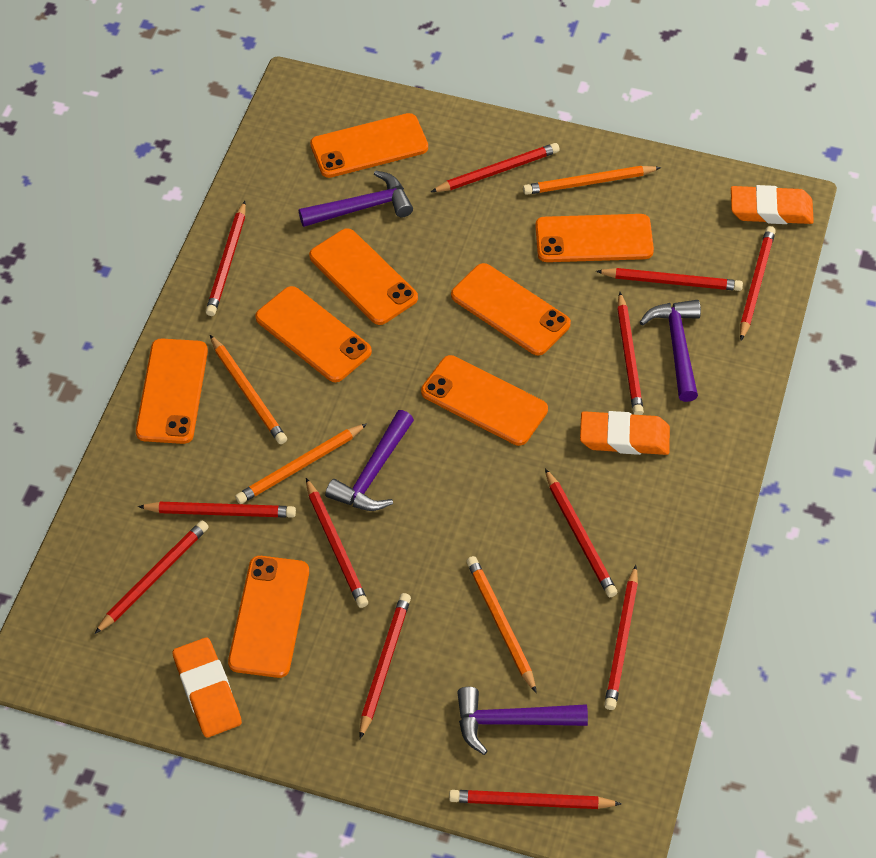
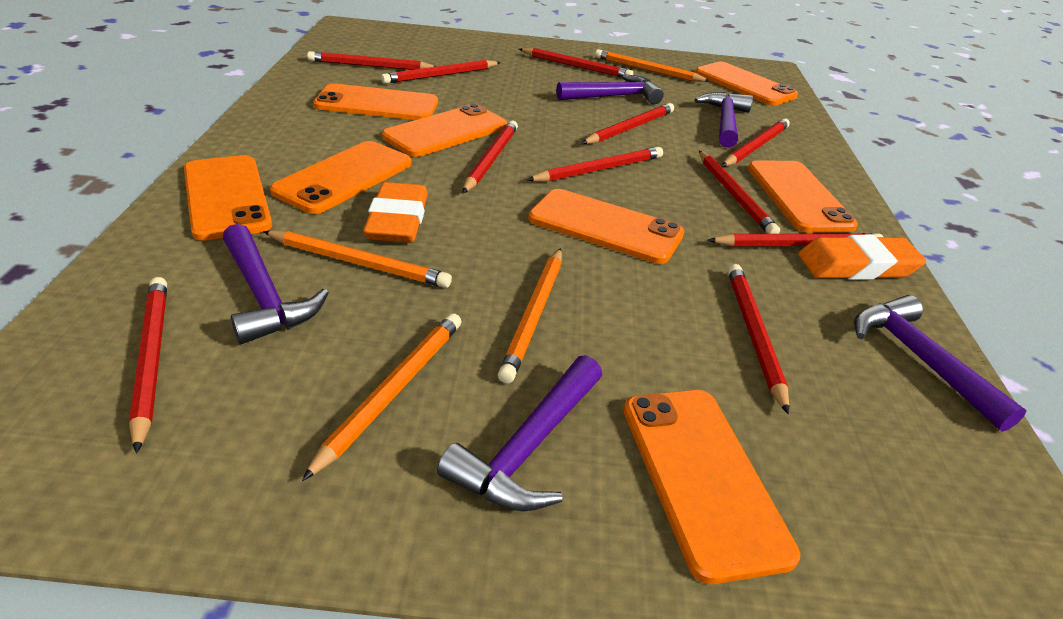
orange eraser: 3 -> 2
purple hammer: 4 -> 5
red pencil: 12 -> 11

